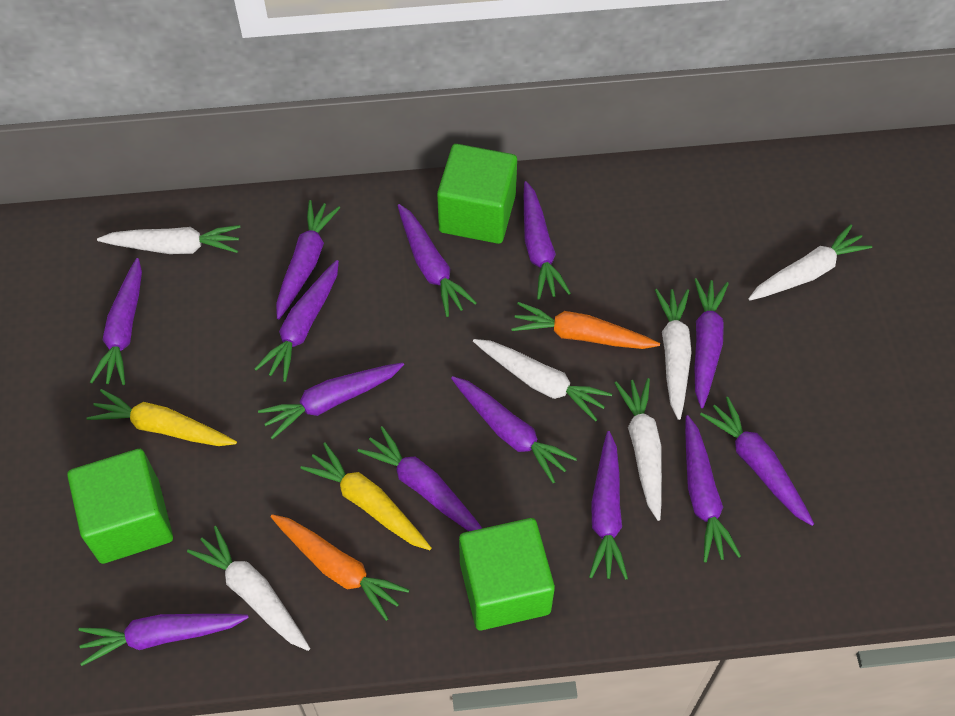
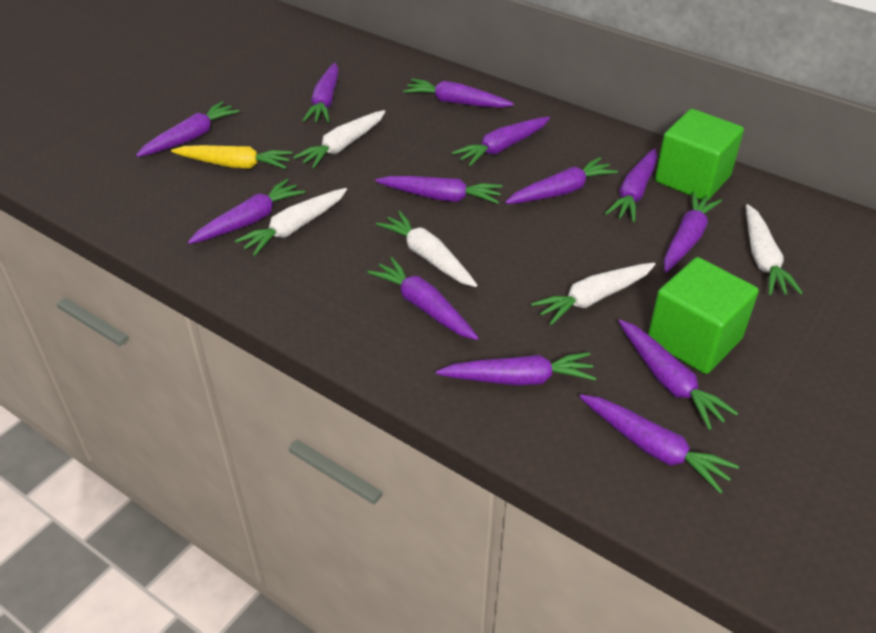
green cube: 3 -> 2
orange carrot: 2 -> 0
white carrot: 6 -> 5
yellow carrot: 2 -> 1

